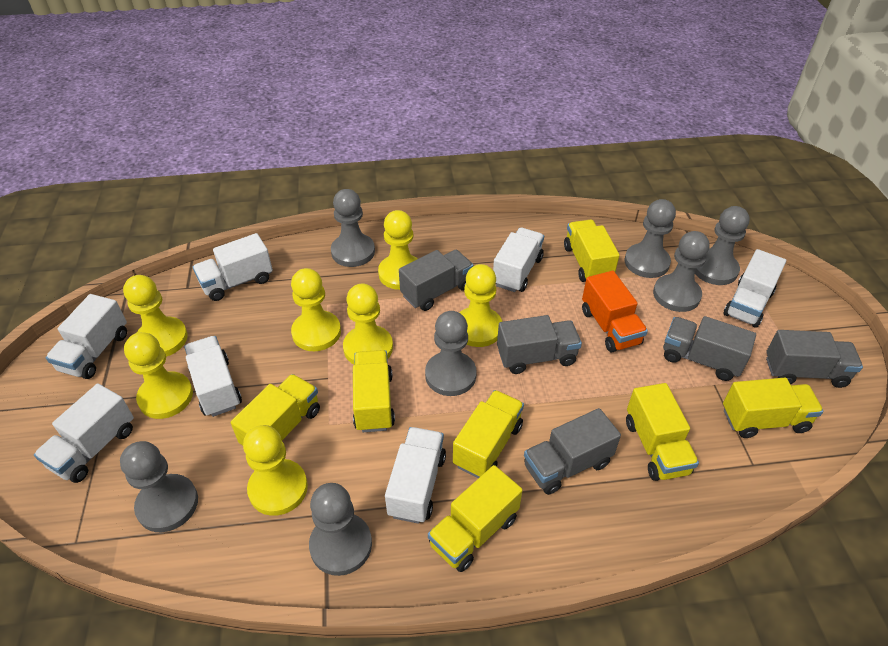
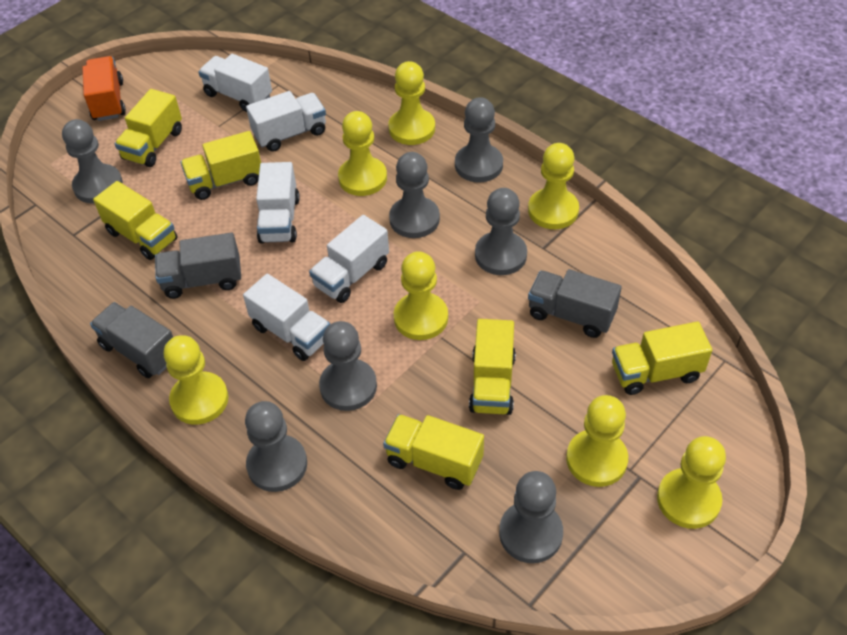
grey truck: 5 -> 3
white truck: 7 -> 5
yellow truck: 7 -> 6

